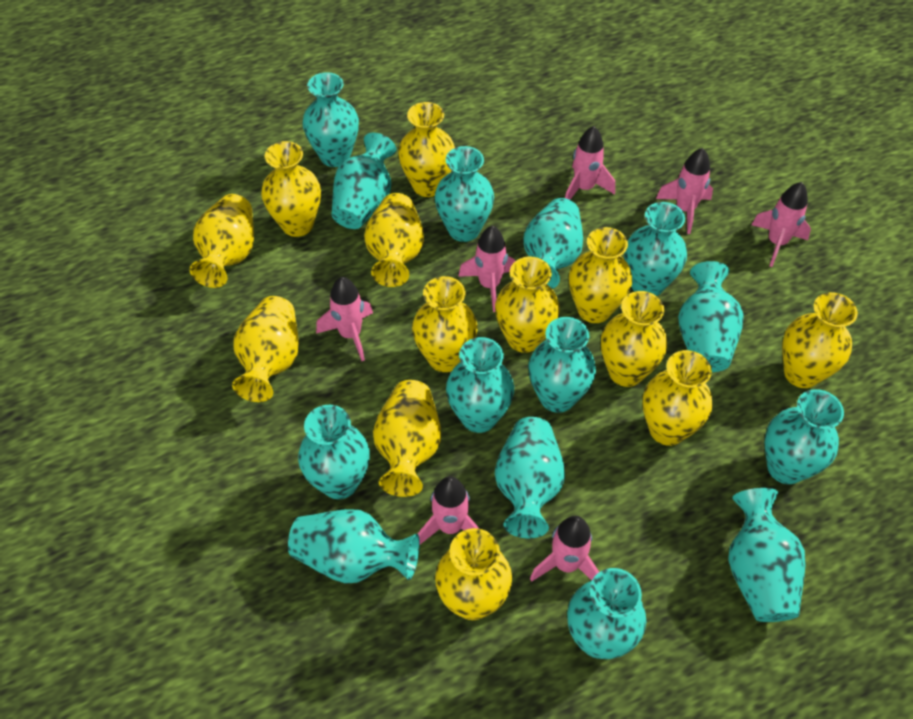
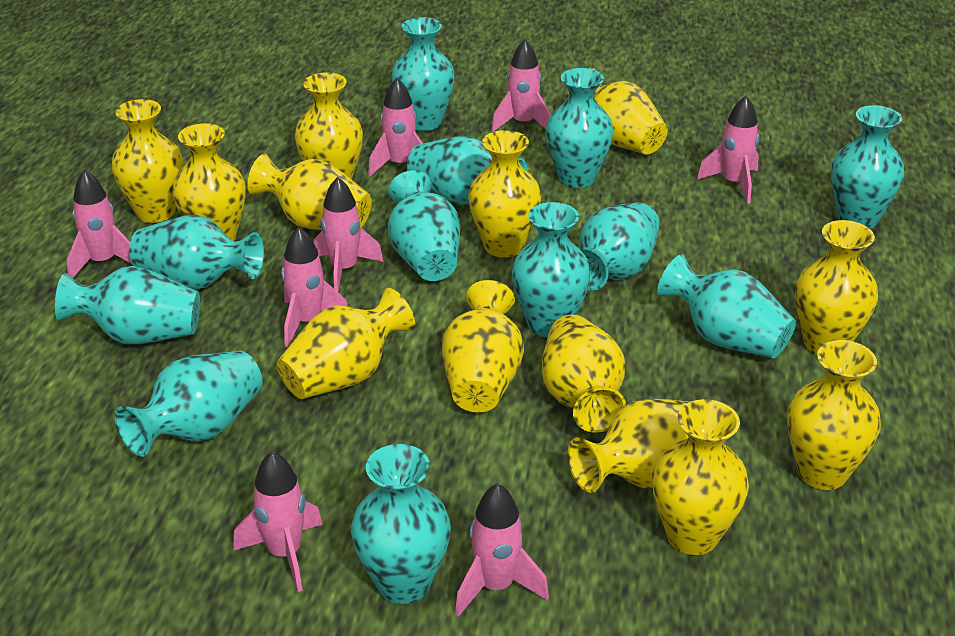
pink rocket: 7 -> 8
turquoise vase: 14 -> 12

